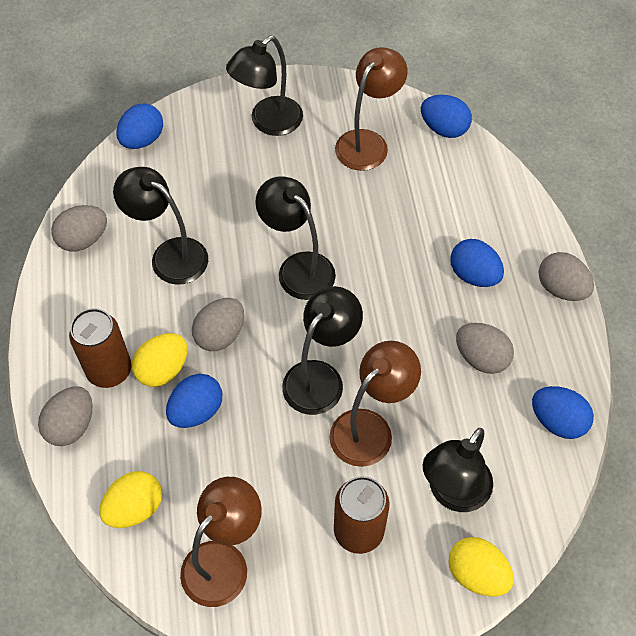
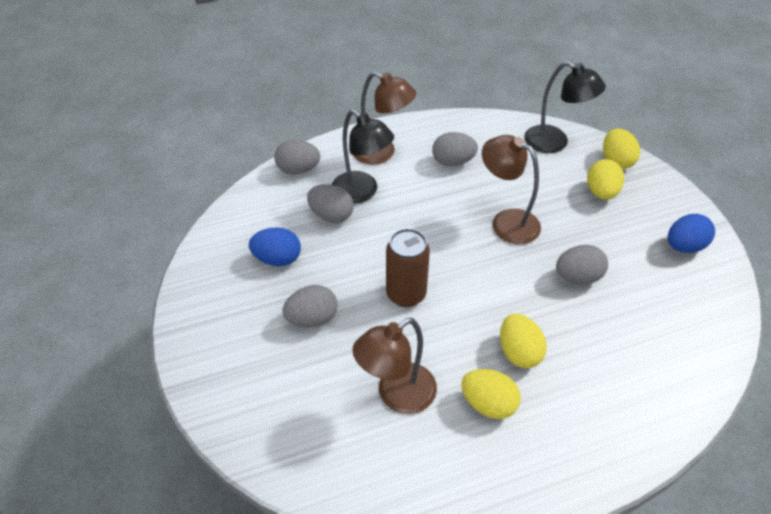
black lamp: 5 -> 2
blue egg: 5 -> 2
brown can: 2 -> 1
yellow egg: 3 -> 4

